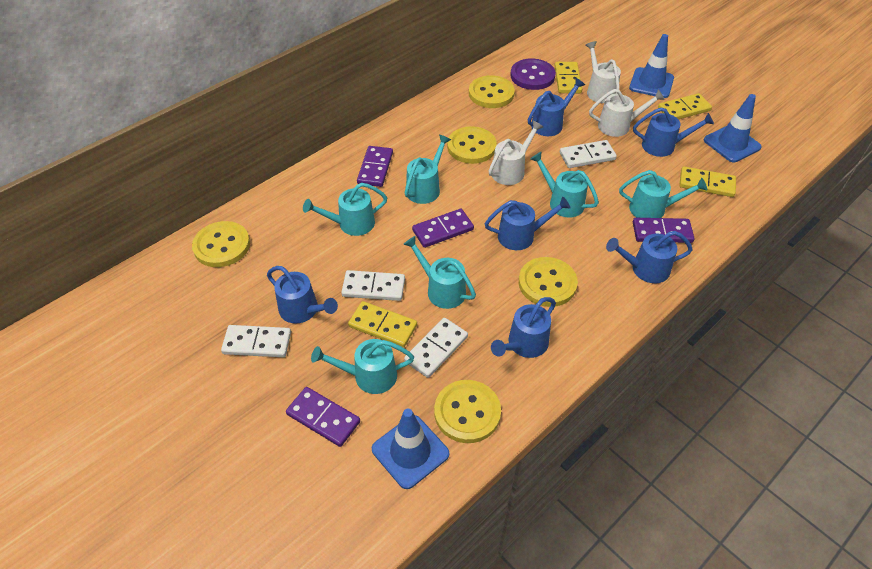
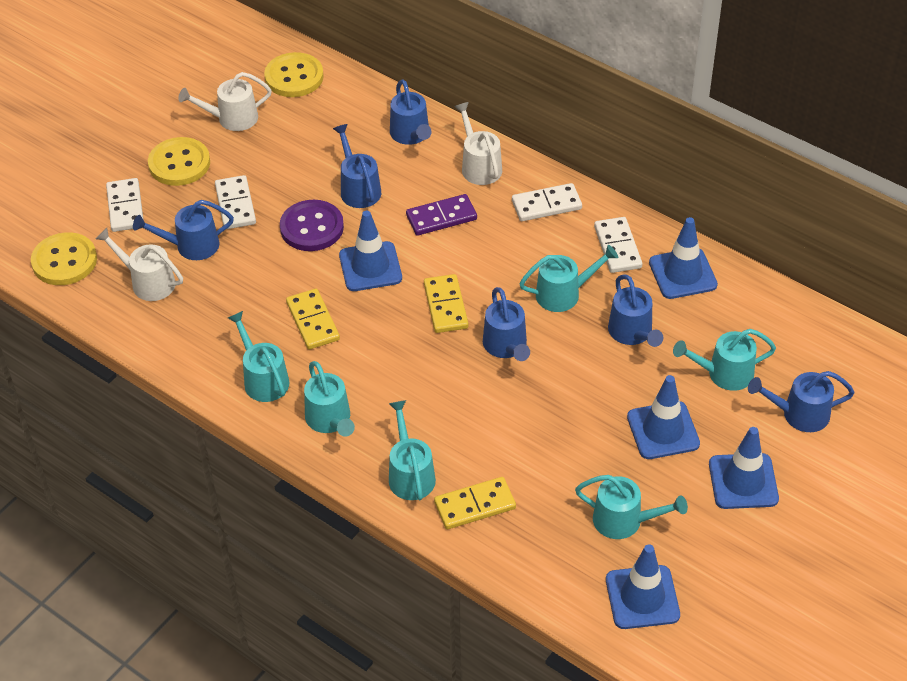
blue traffic cone: 3 -> 5
purple domino: 4 -> 1
yellow button: 5 -> 3
yellow domino: 4 -> 3

